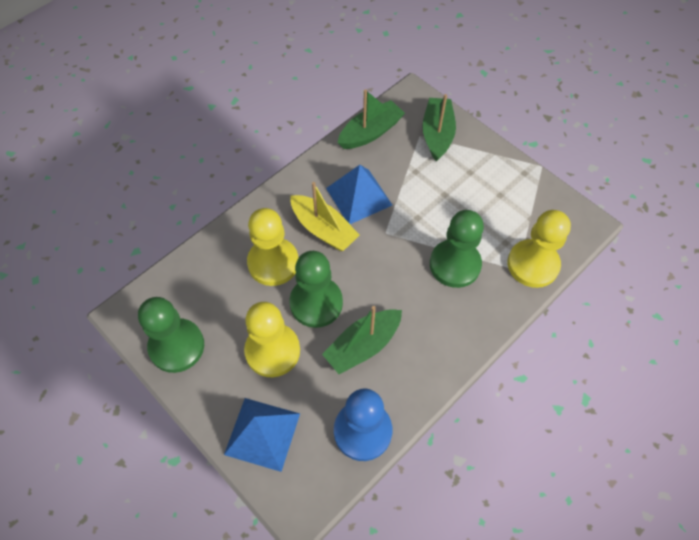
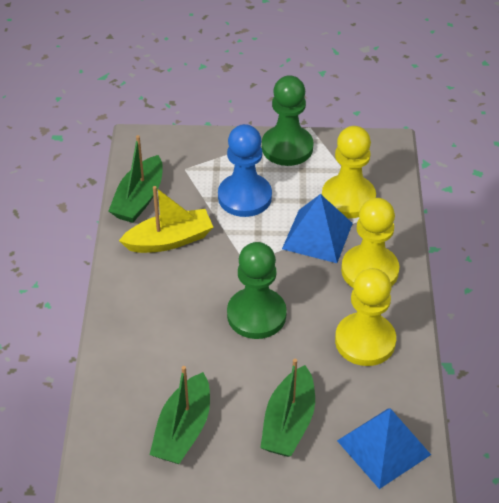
green pawn: 3 -> 2

